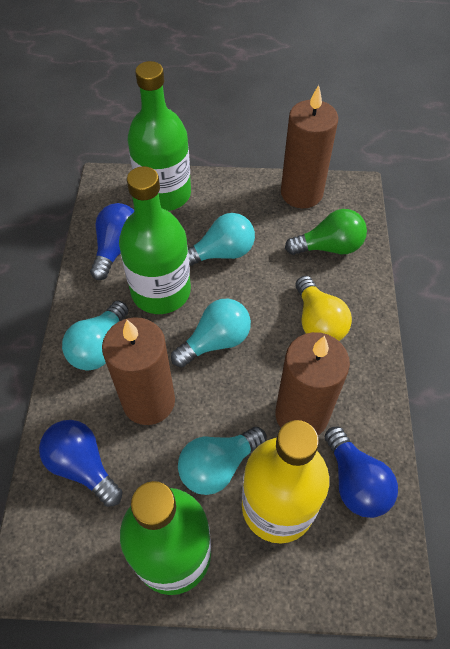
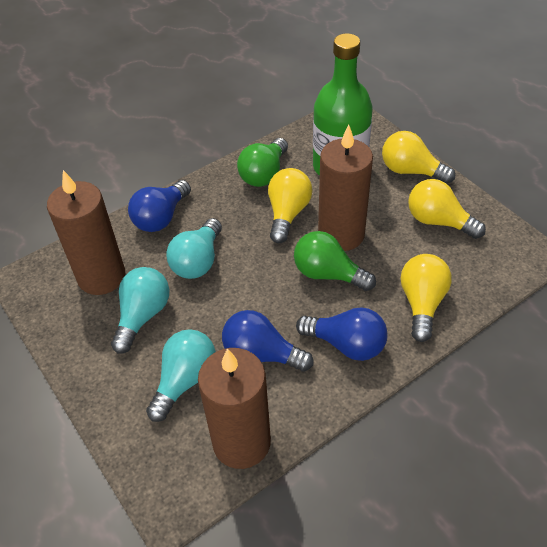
green bottle: 3 -> 1
green light bulb: 1 -> 2
turquoise light bulb: 4 -> 3
yellow bottle: 1 -> 0
yellow light bulb: 1 -> 4

